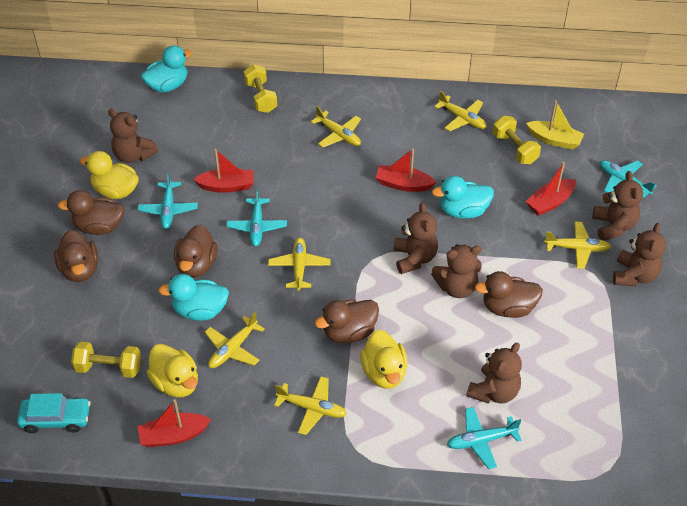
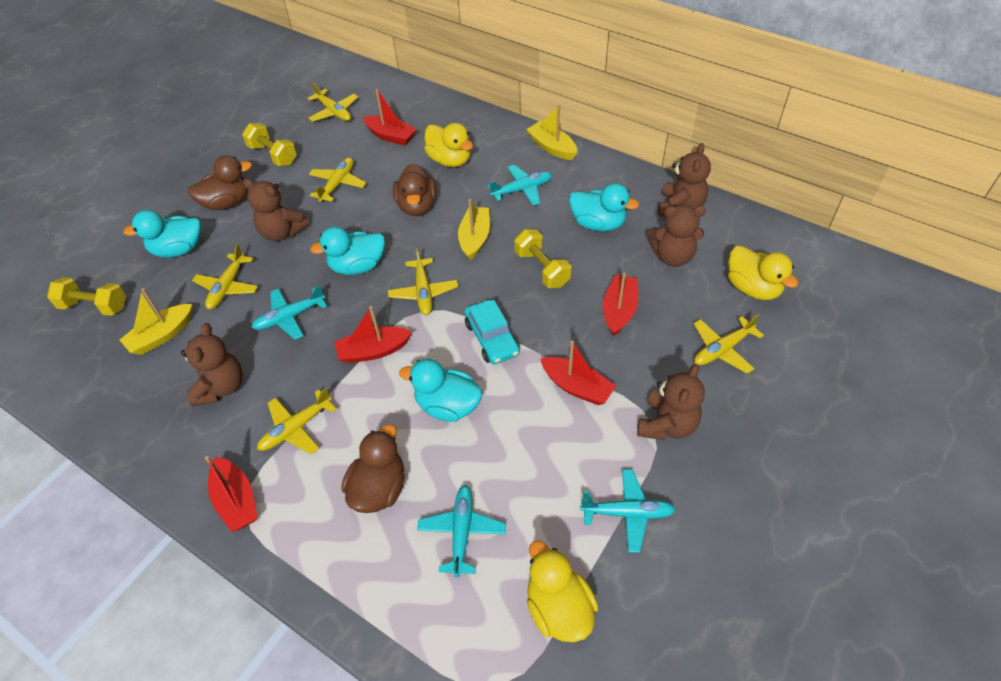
brown duck: 5 -> 3
brown teddy bear: 6 -> 5
red boat: 4 -> 5
turquoise duck: 3 -> 4
yellow boat: 1 -> 3

